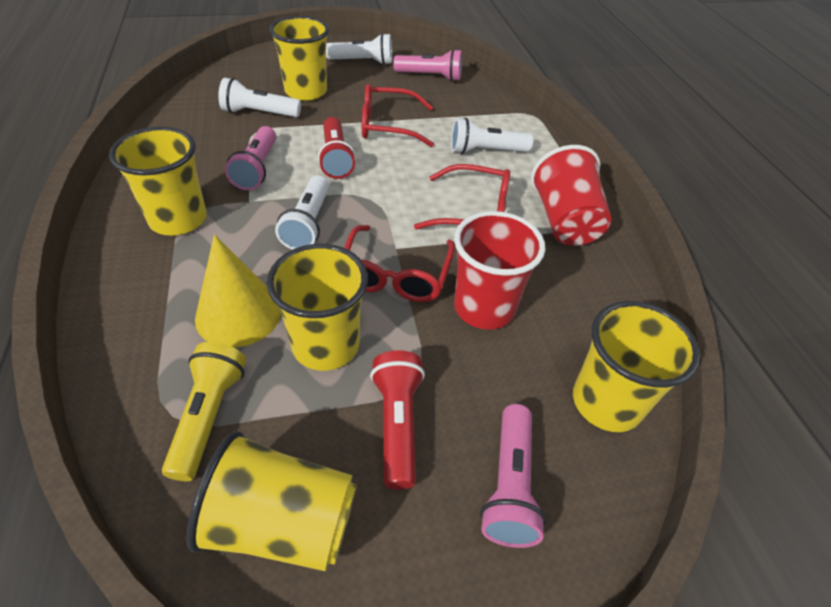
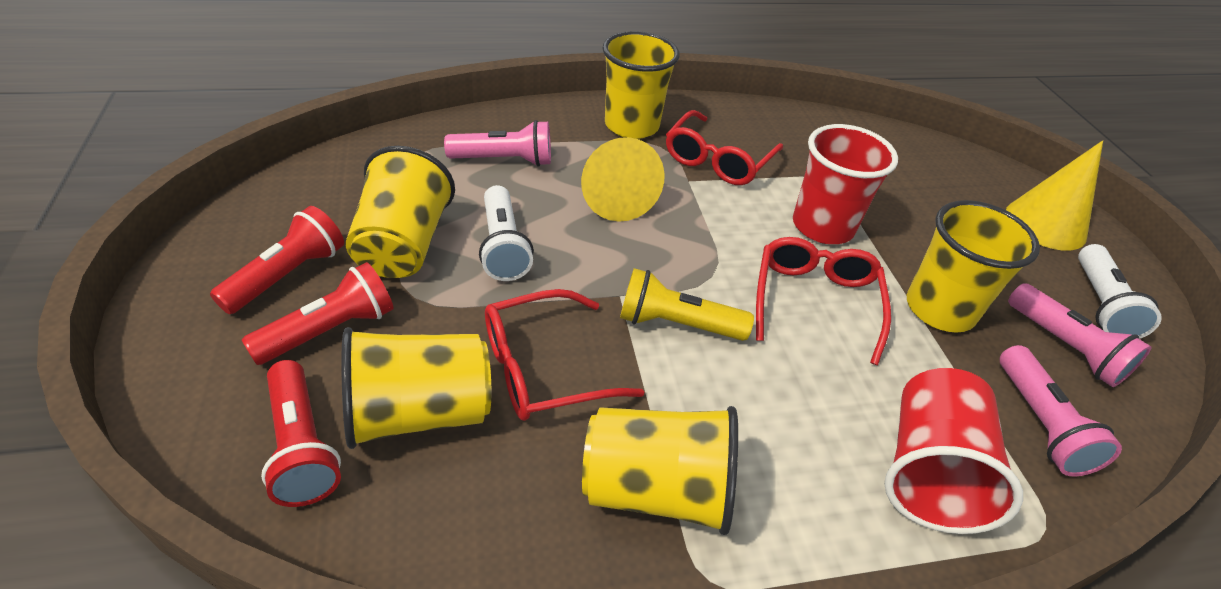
red flashlight: 2 -> 3
white flashlight: 4 -> 2
yellow cone: 1 -> 2

